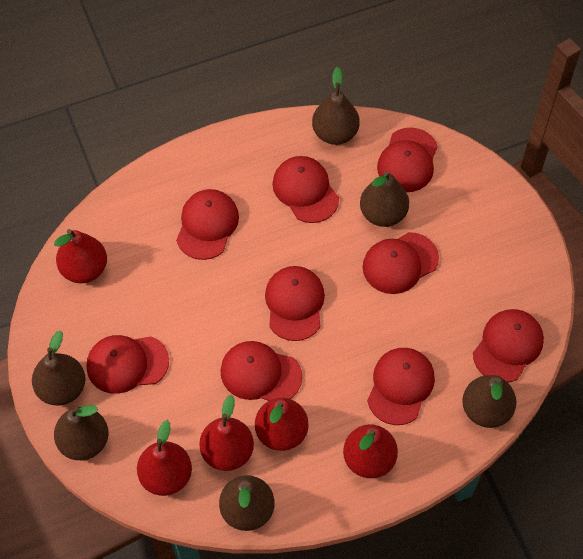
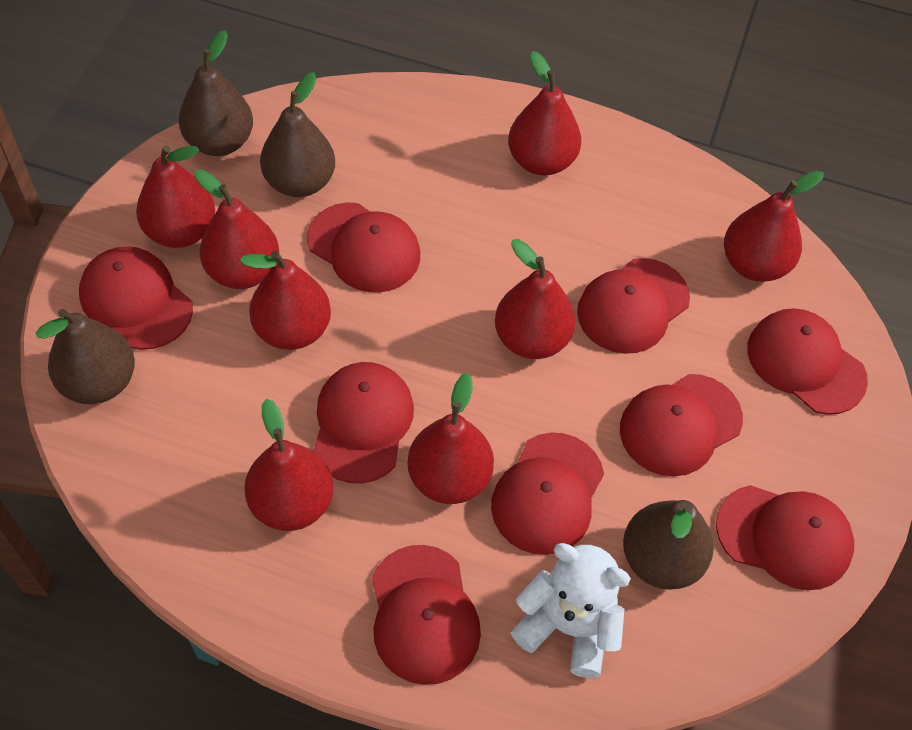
brown pear: 6 -> 4
red pear: 5 -> 8
white teddy bear: 0 -> 1

